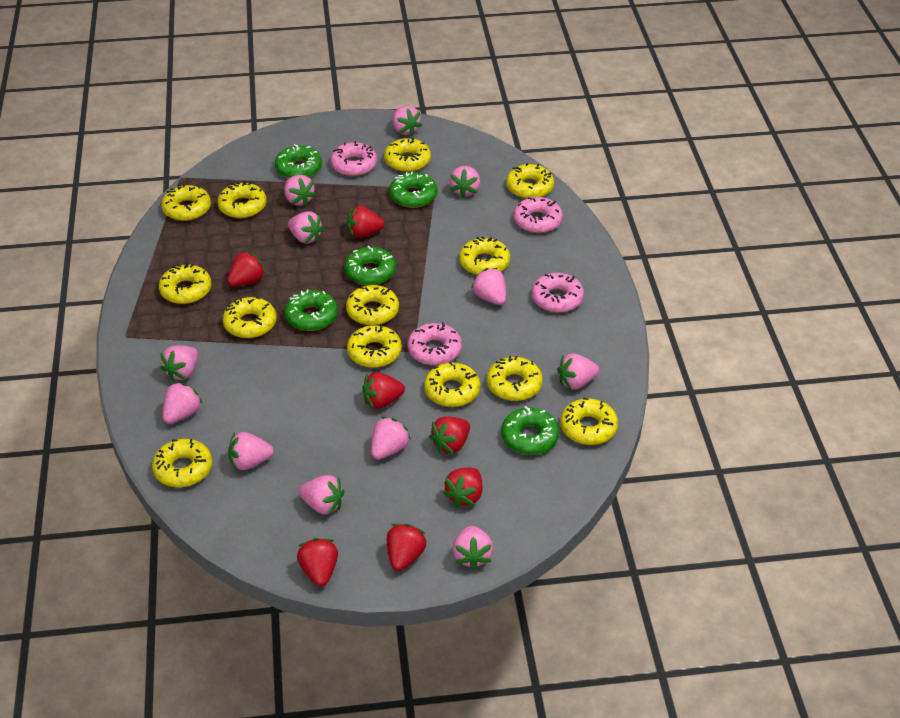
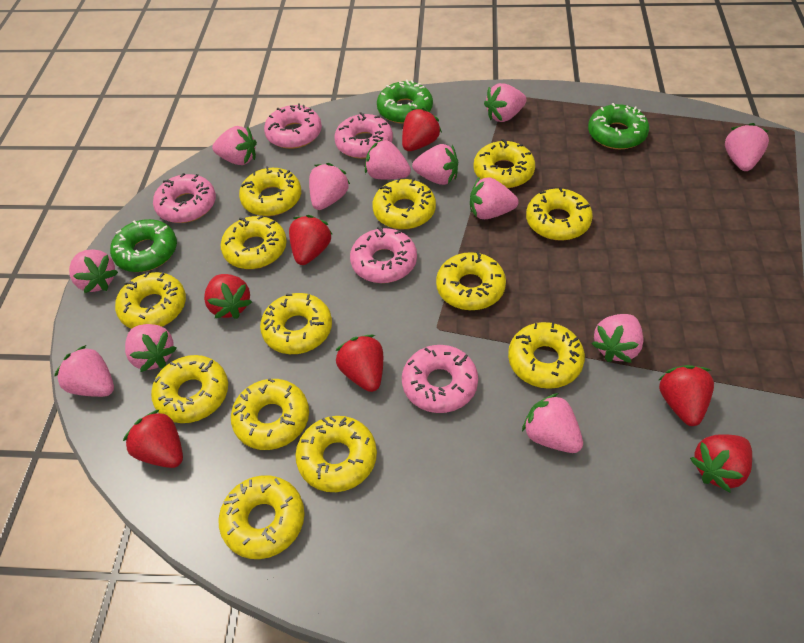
green donut: 5 -> 3
pink donut: 4 -> 5

